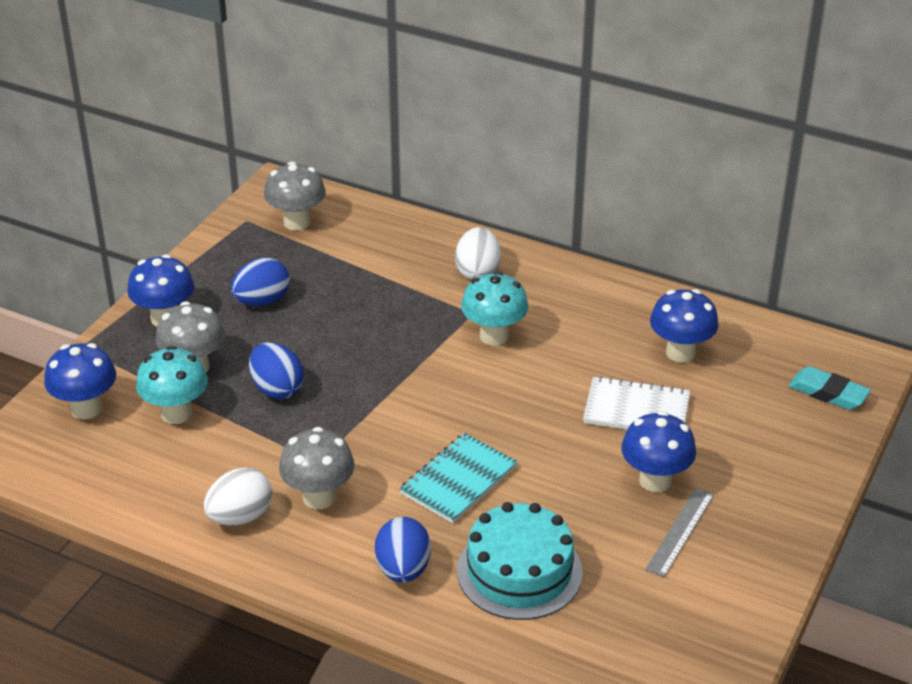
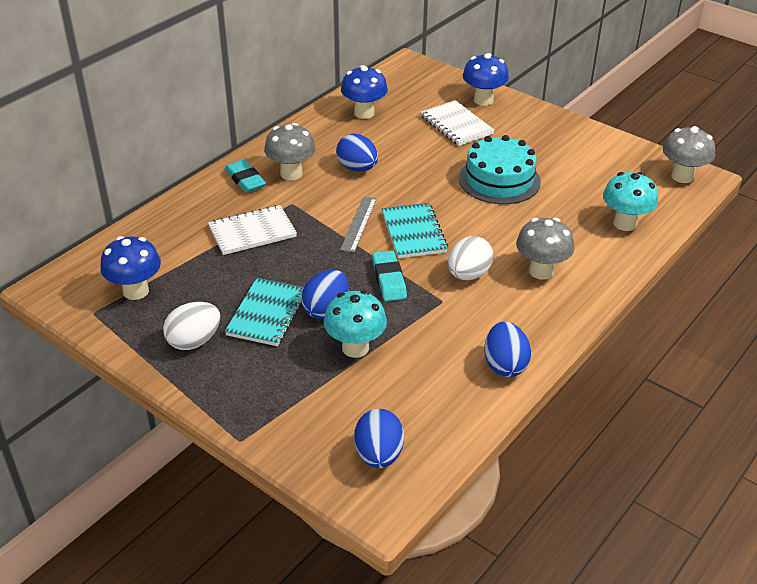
blue egg: 3 -> 4
blue mushroom: 4 -> 3
turquoise eraser: 1 -> 2
turquoise notebook: 1 -> 2
white notebook: 1 -> 2

